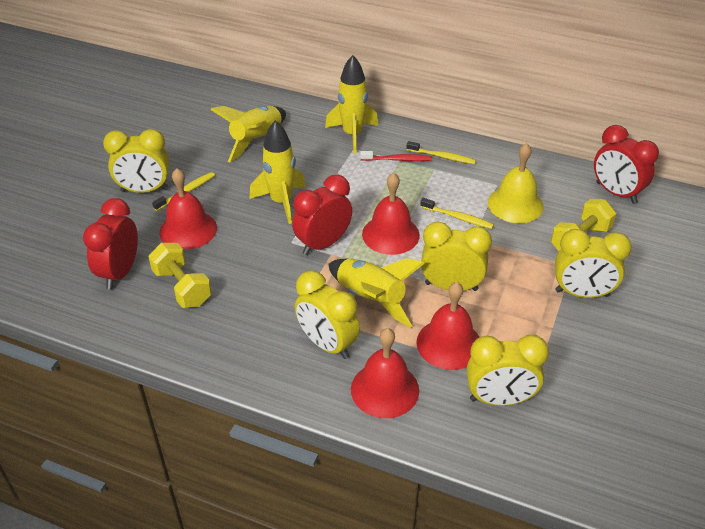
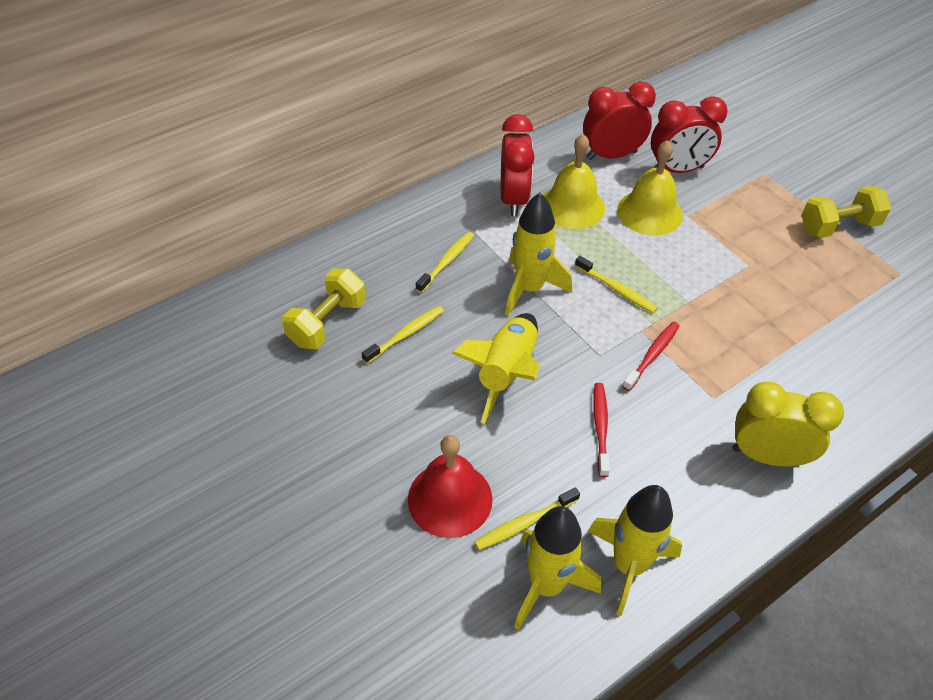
red bell: 4 -> 1
red toothbrush: 1 -> 2
yellow bell: 1 -> 2
yellow clock: 5 -> 1
yellow toothbrush: 3 -> 4

